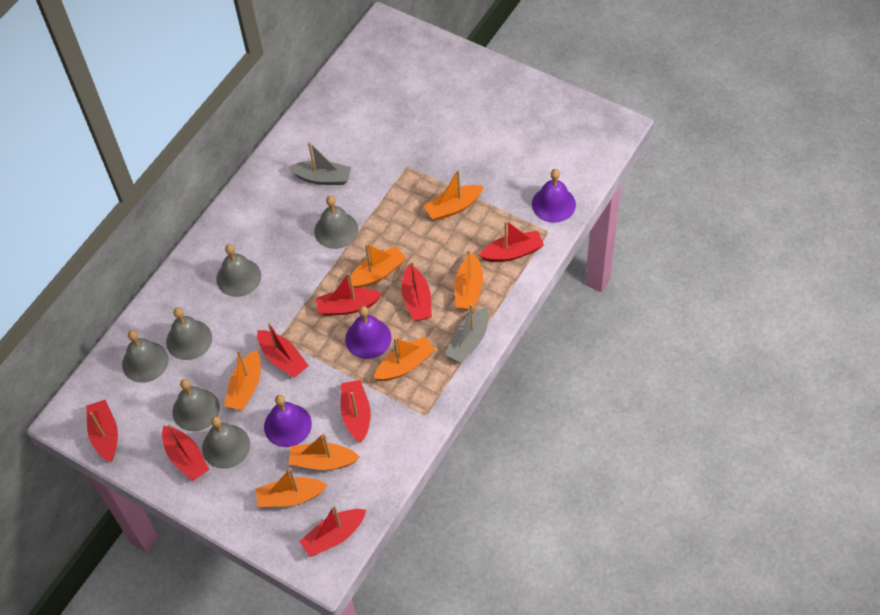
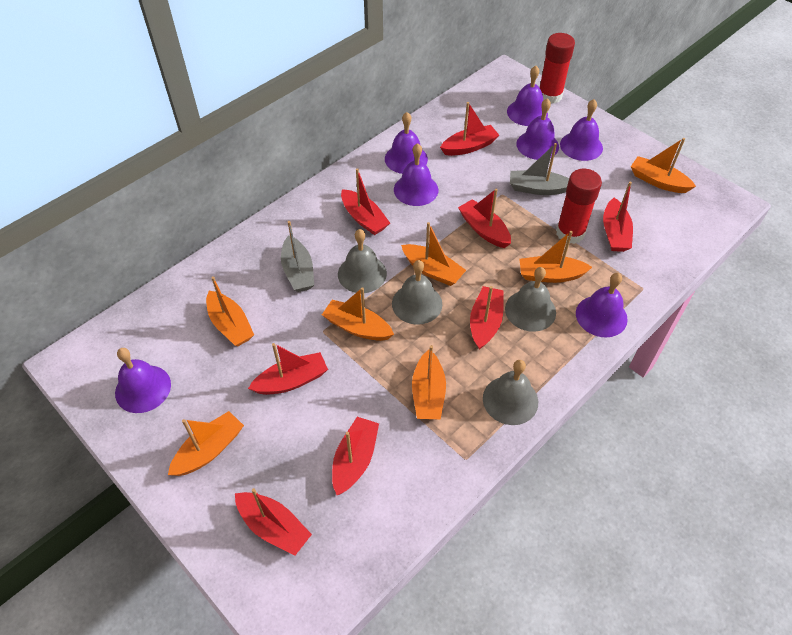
grey bell: 6 -> 4
purple bell: 3 -> 7
red glue stick: 0 -> 2

